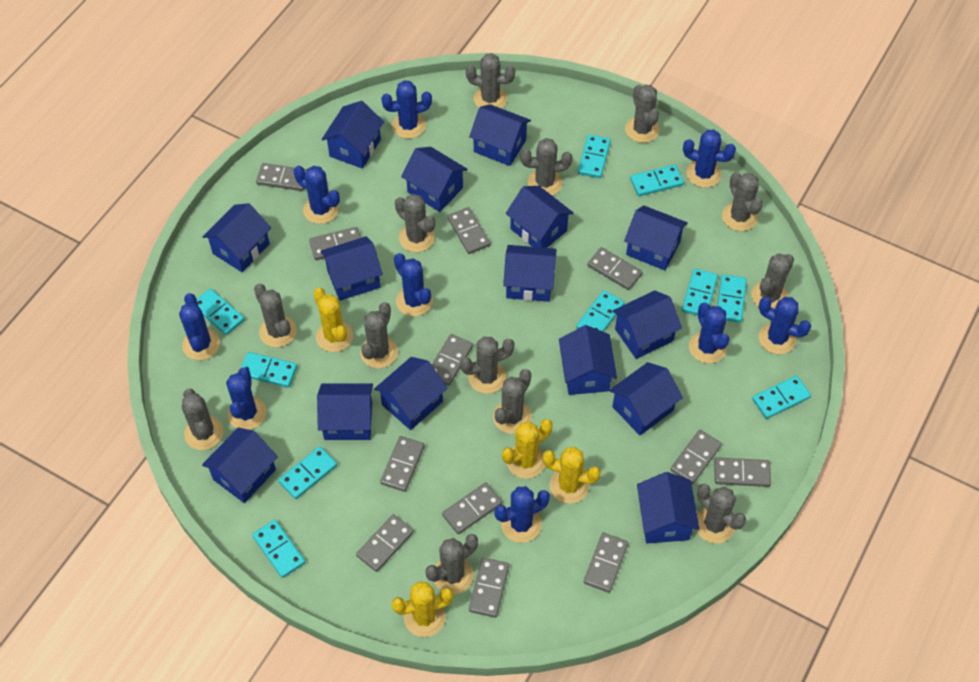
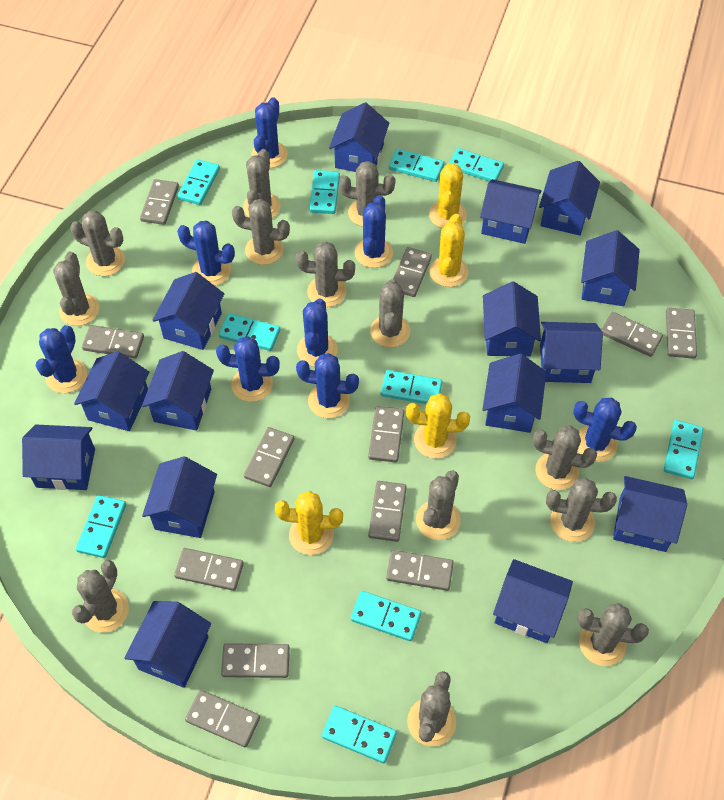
blue cactus: 9 -> 8

